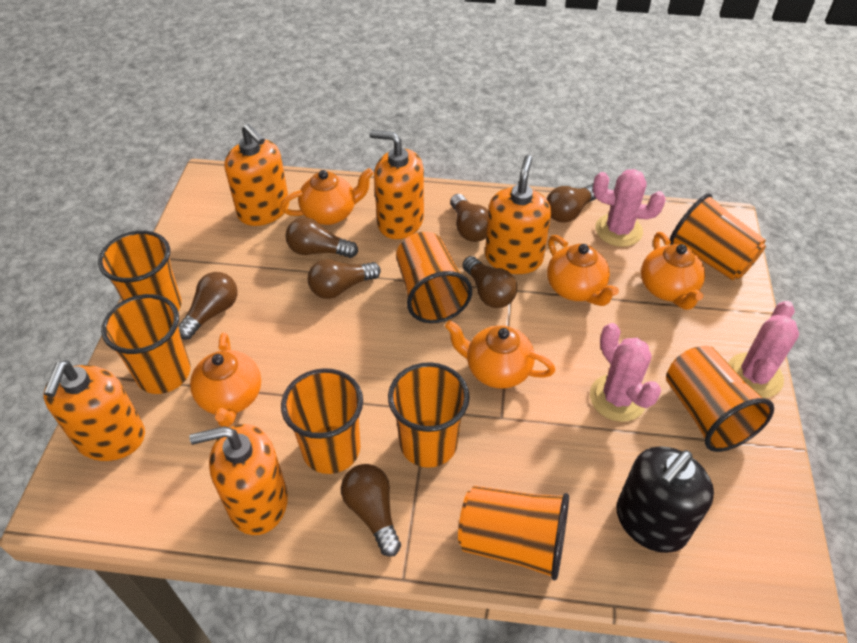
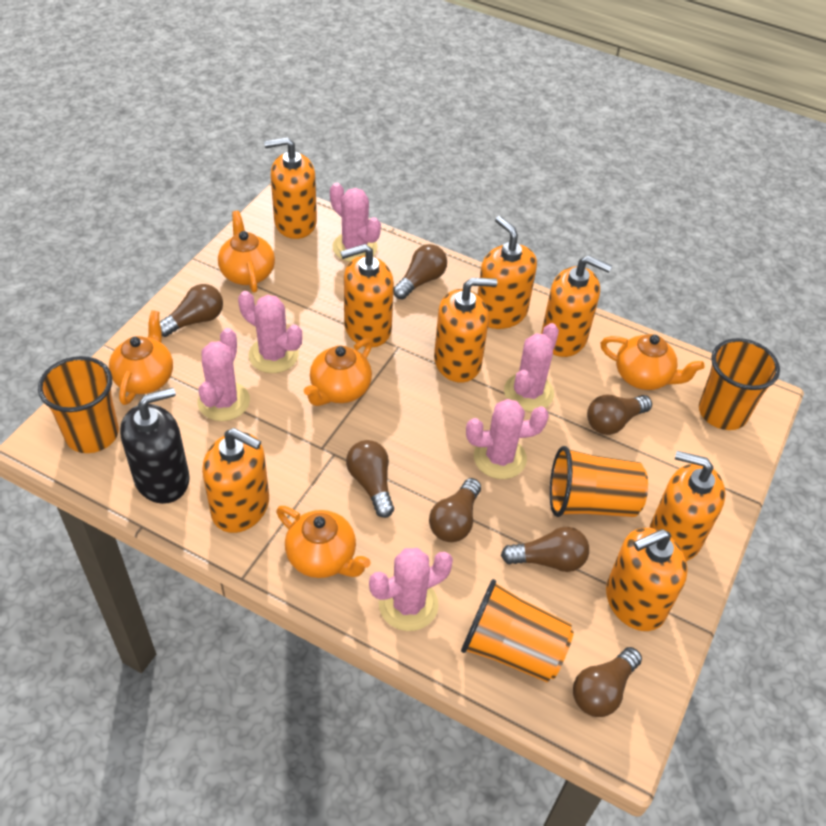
orange cup: 8 -> 4
orange soap dispenser: 5 -> 8
pink cactus: 3 -> 6

